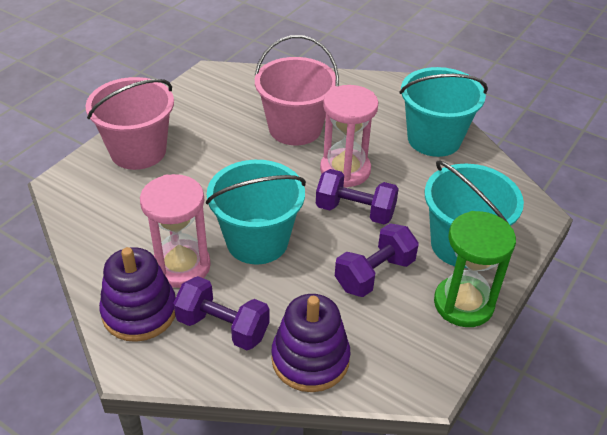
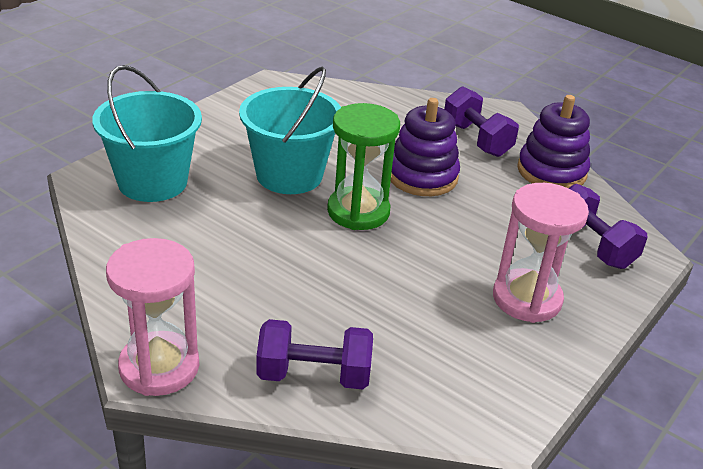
pink bucket: 2 -> 0
turquoise bucket: 3 -> 2

